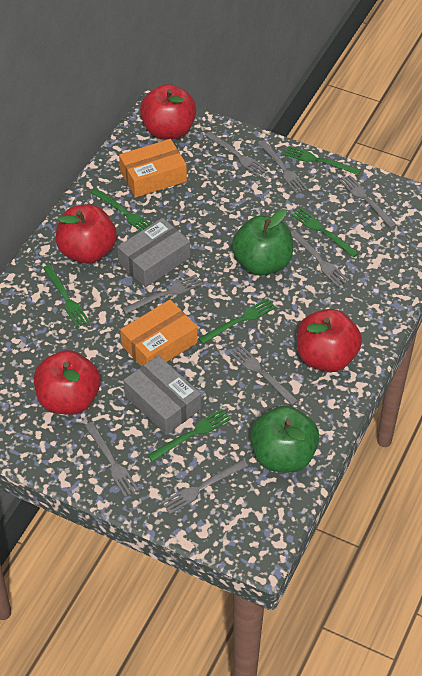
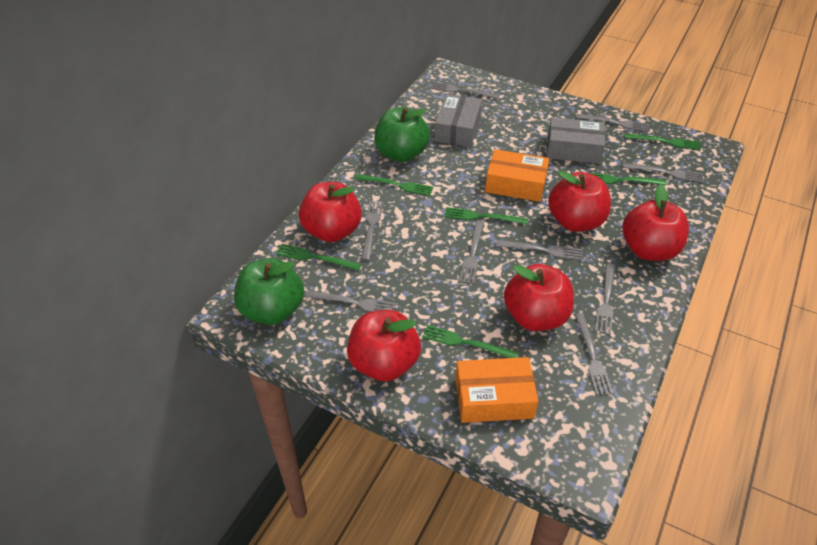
grey fork: 8 -> 9
red apple: 4 -> 5

